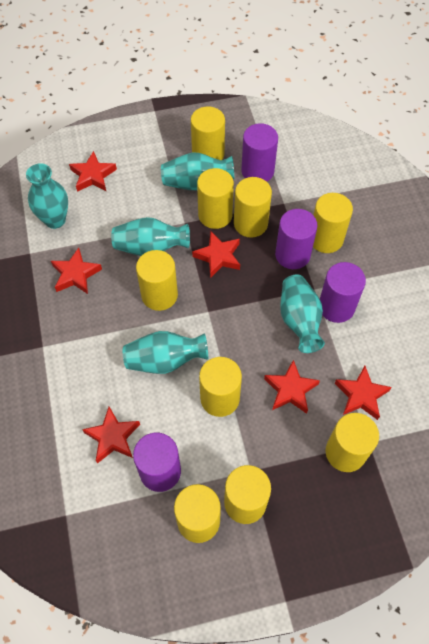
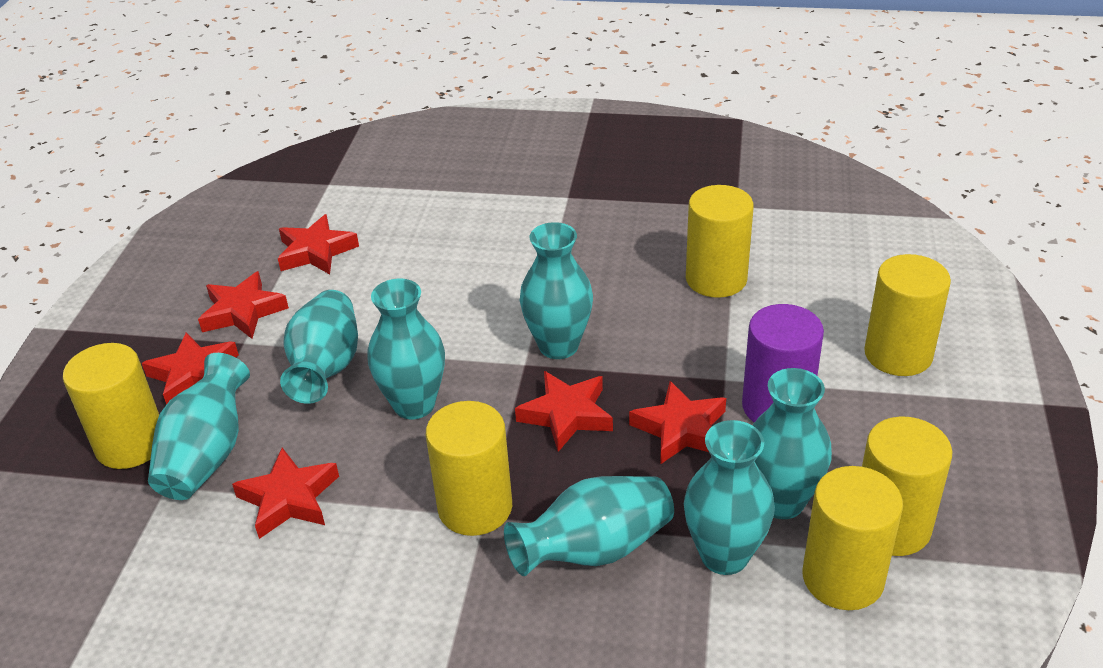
purple cylinder: 4 -> 1
turquoise vase: 5 -> 7
yellow cylinder: 9 -> 6

